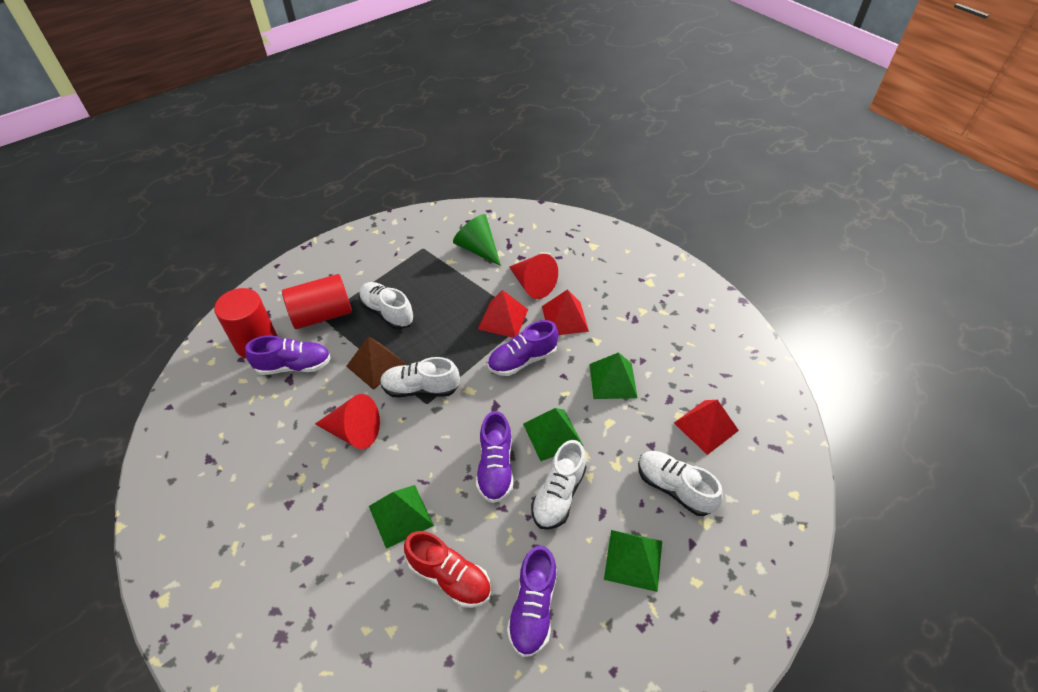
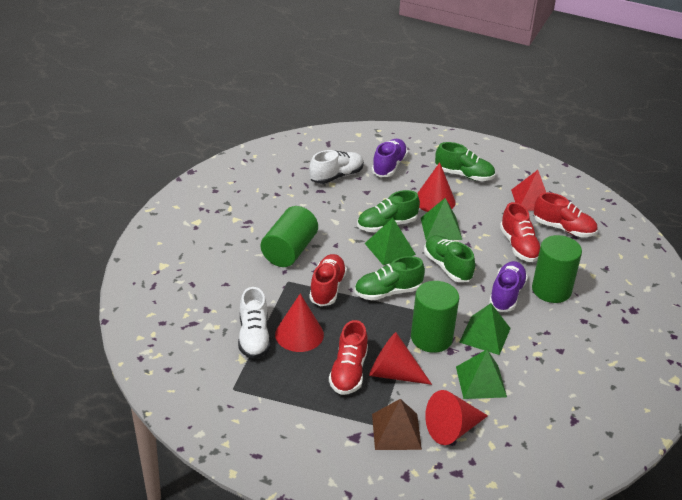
green cone: 1 -> 0
green cylinder: 0 -> 3
green shoe: 0 -> 4
purple shoe: 4 -> 2
red cone: 2 -> 4
red cylinder: 2 -> 0
red pyramid: 3 -> 1
red shoe: 1 -> 4
white shoe: 4 -> 2

